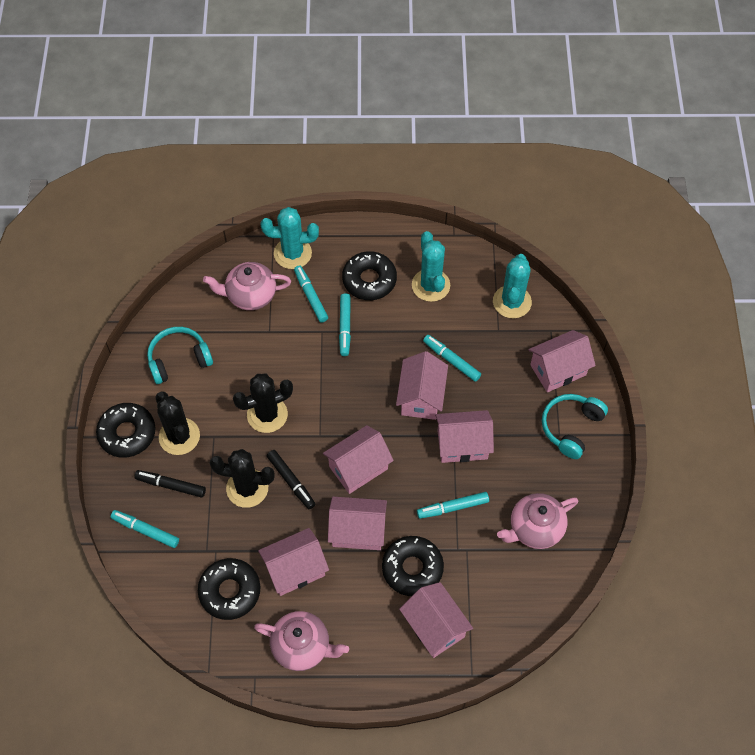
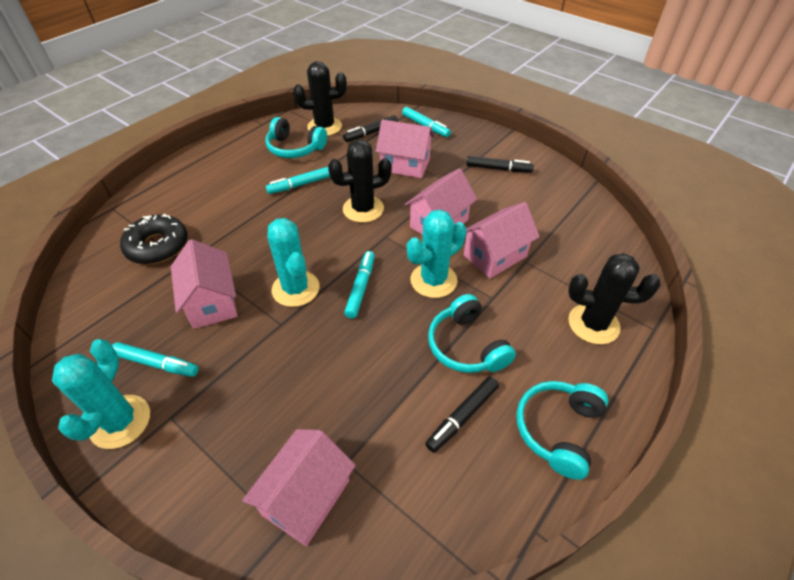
black donut: 4 -> 1
black marker: 2 -> 3
pink house: 7 -> 5
pink teapot: 3 -> 0
turquoise headphones: 2 -> 3
turquoise marker: 5 -> 4

